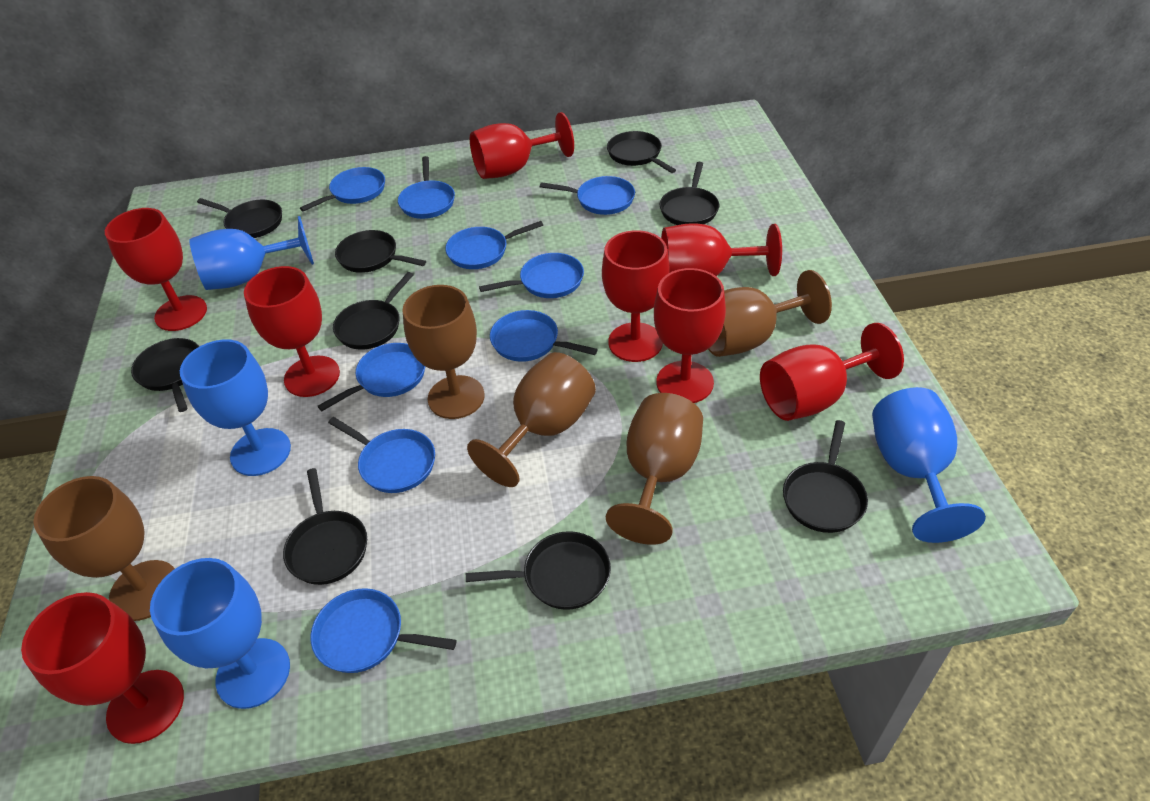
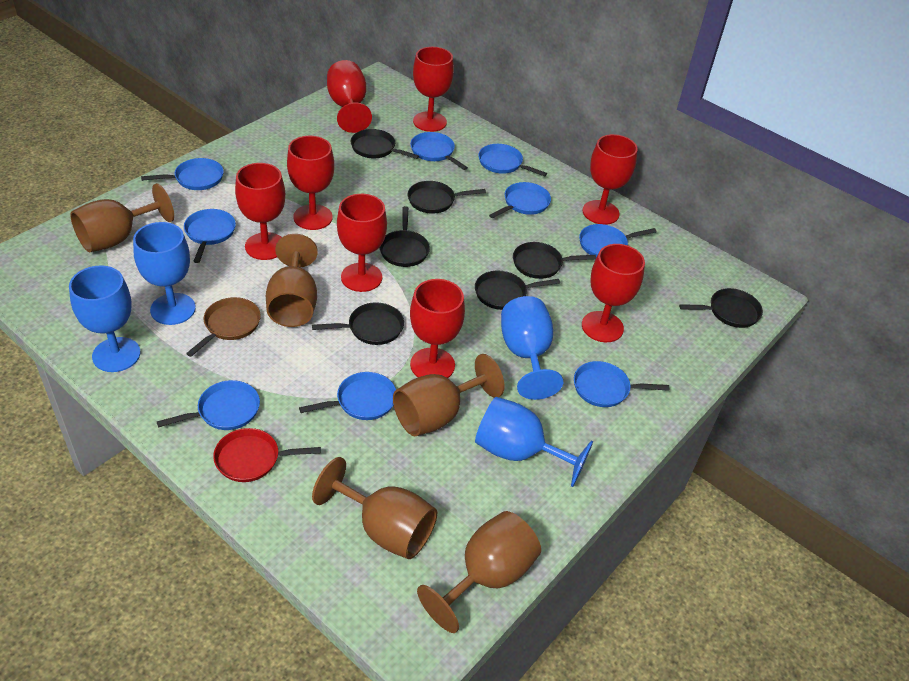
black pan: 9 -> 7
brown pan: 0 -> 1
red pan: 0 -> 1

